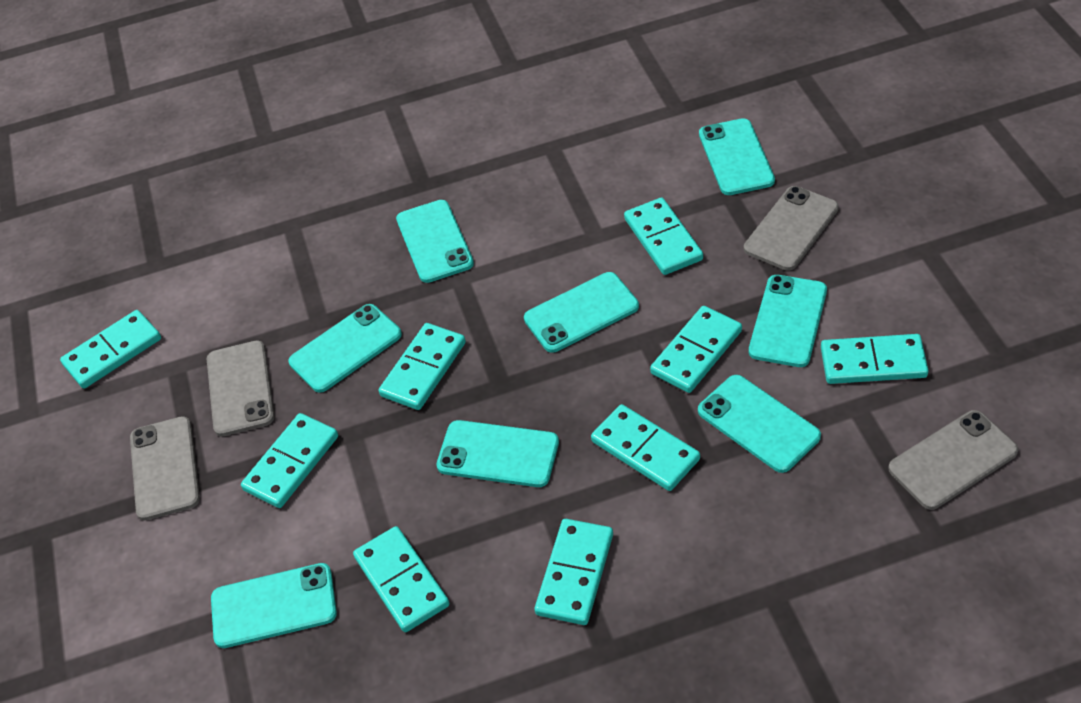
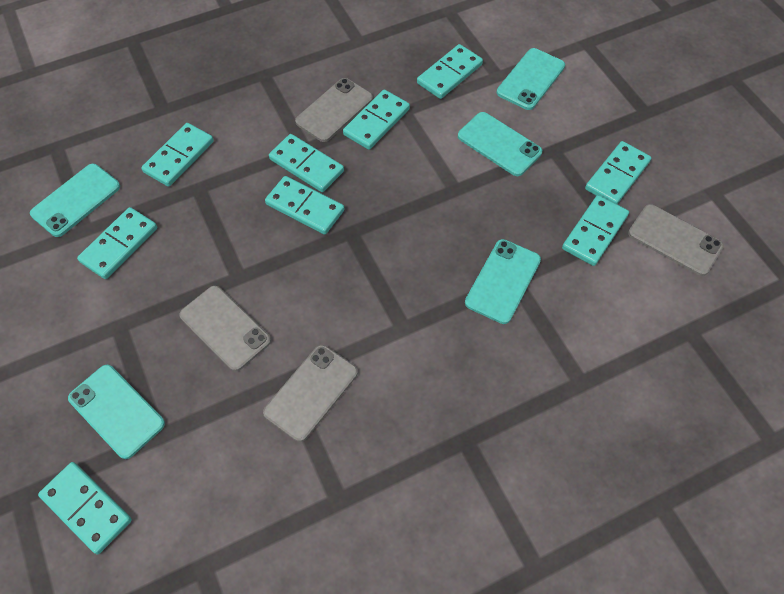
turquoise phone: 8 -> 5

